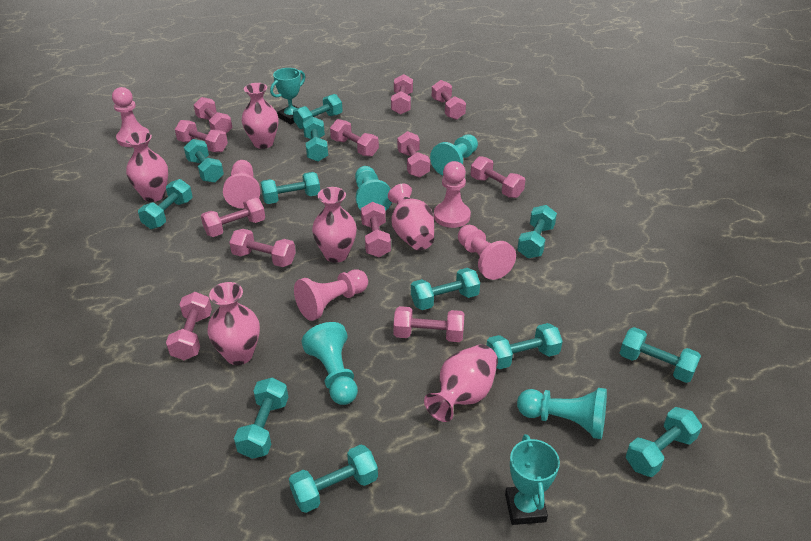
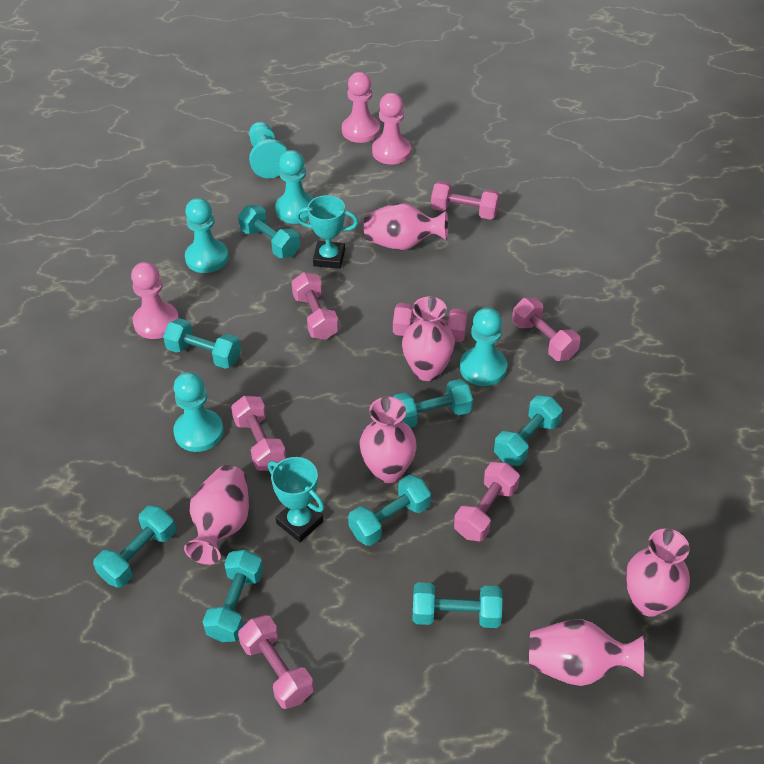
pink dumbbell: 12 -> 7
pink pawn: 5 -> 3
turquoise dumbbell: 12 -> 8
turquoise pawn: 4 -> 5

